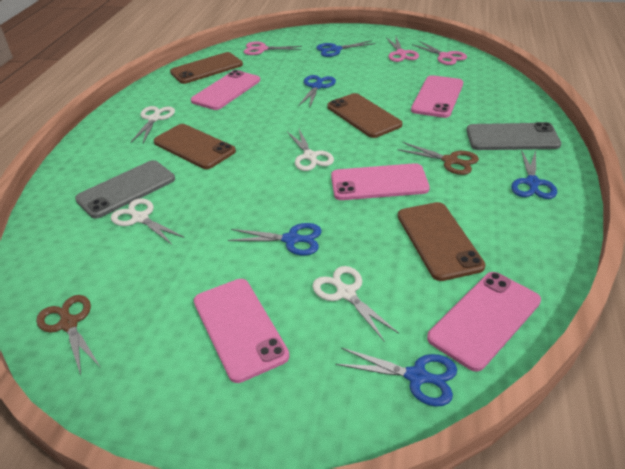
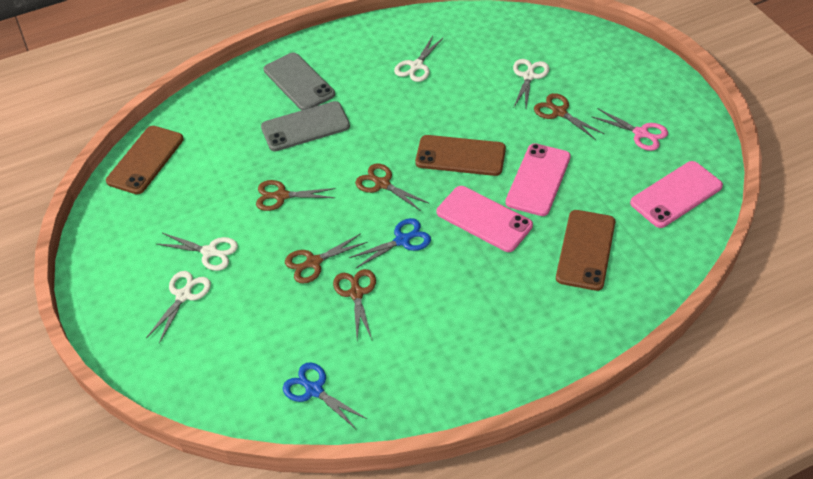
blue scissors: 5 -> 2
brown phone: 4 -> 3
brown scissors: 2 -> 5
pink phone: 5 -> 3
pink scissors: 3 -> 1

